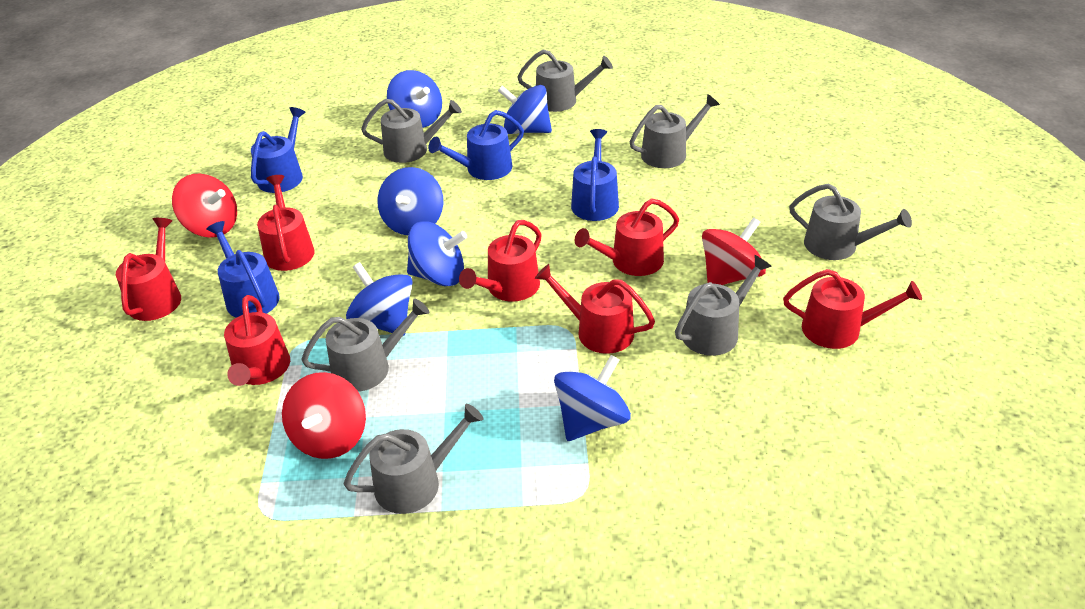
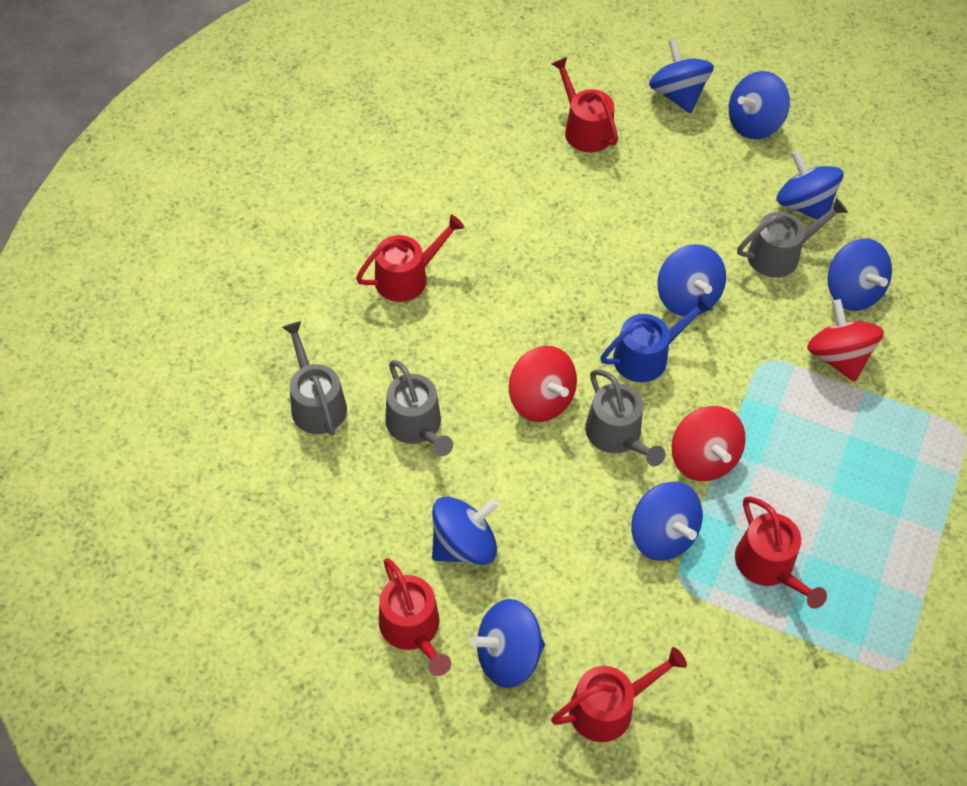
blue spinning top: 6 -> 8
blue watering can: 4 -> 1
grey watering can: 7 -> 4
red watering can: 7 -> 5

